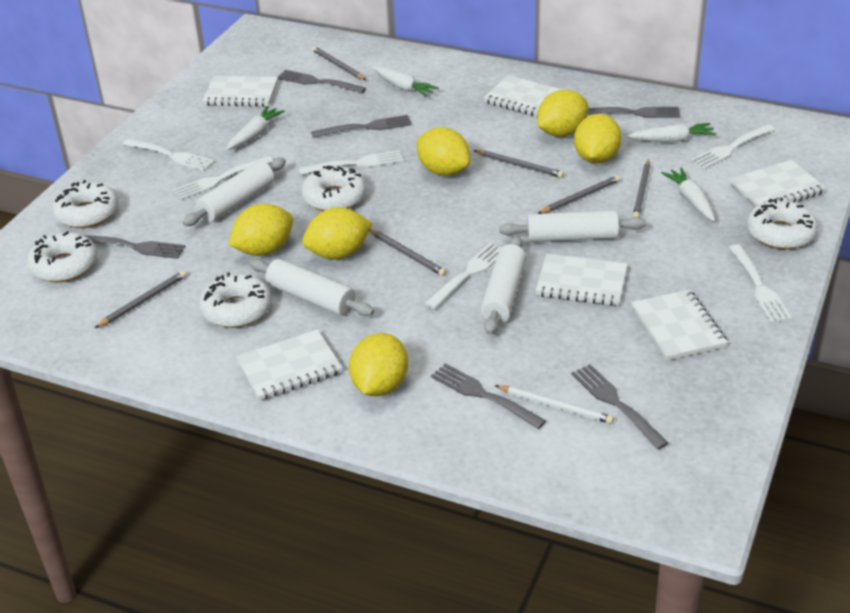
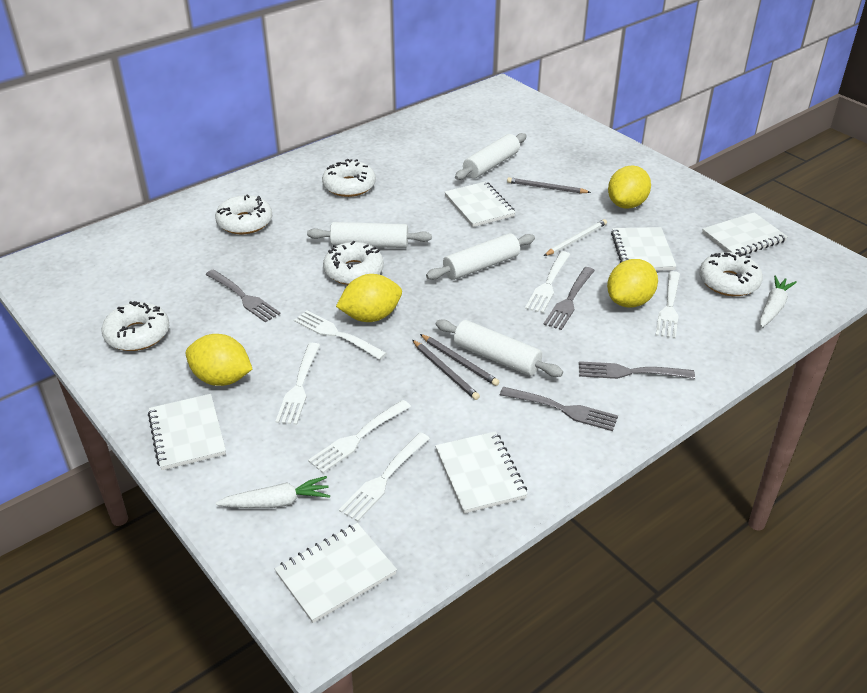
grey fork: 6 -> 4
grey pencil: 6 -> 3
white carrot: 4 -> 2
yellow lemon: 6 -> 4

